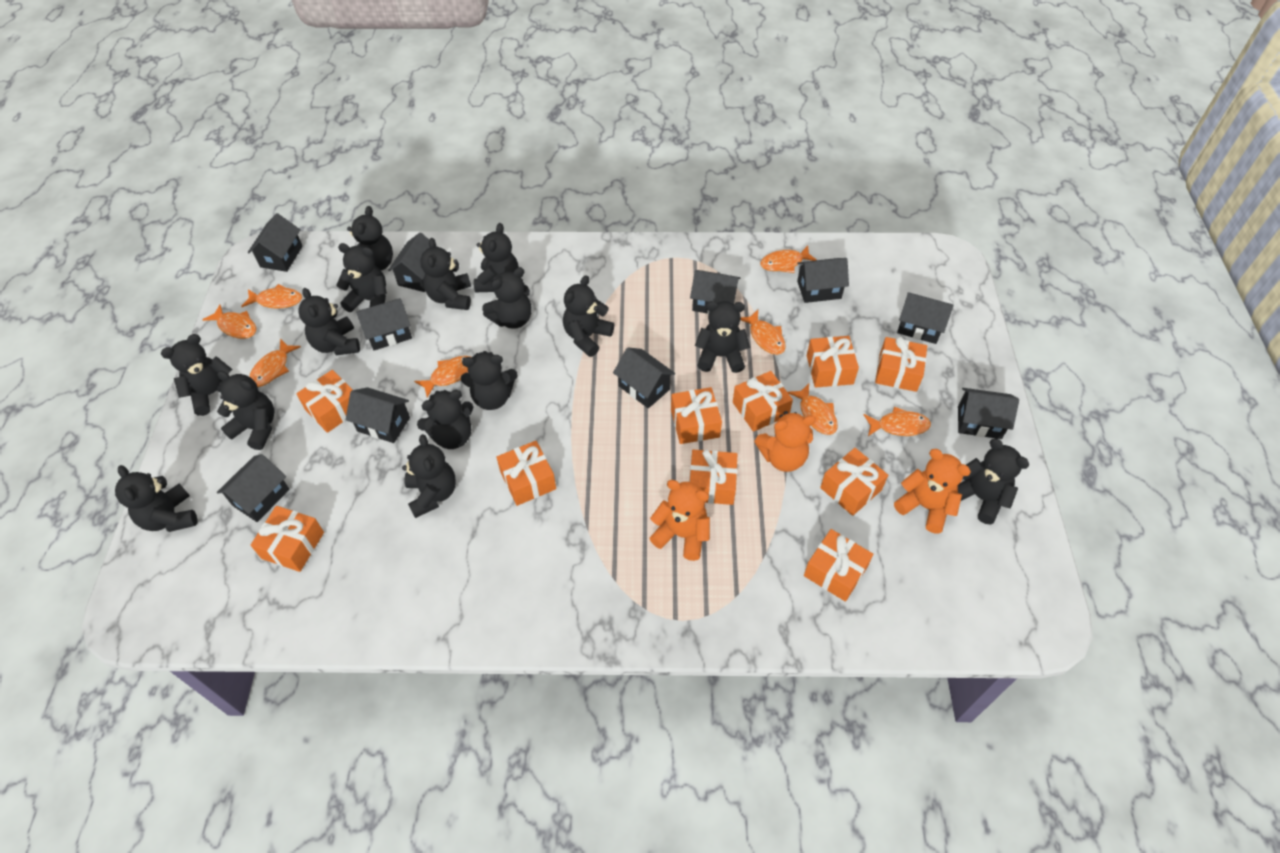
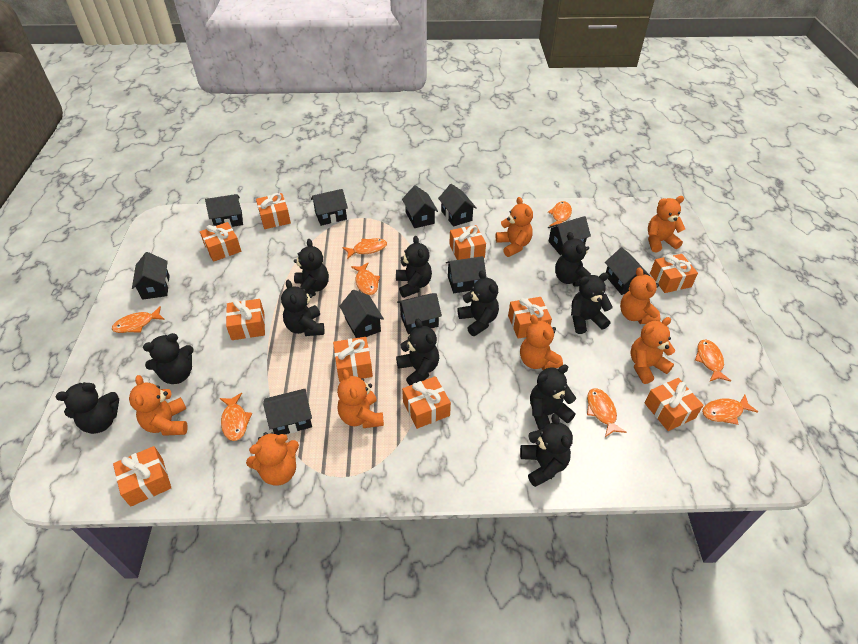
black house: 10 -> 11
black teddy bear: 15 -> 11
orange teddy bear: 3 -> 8

